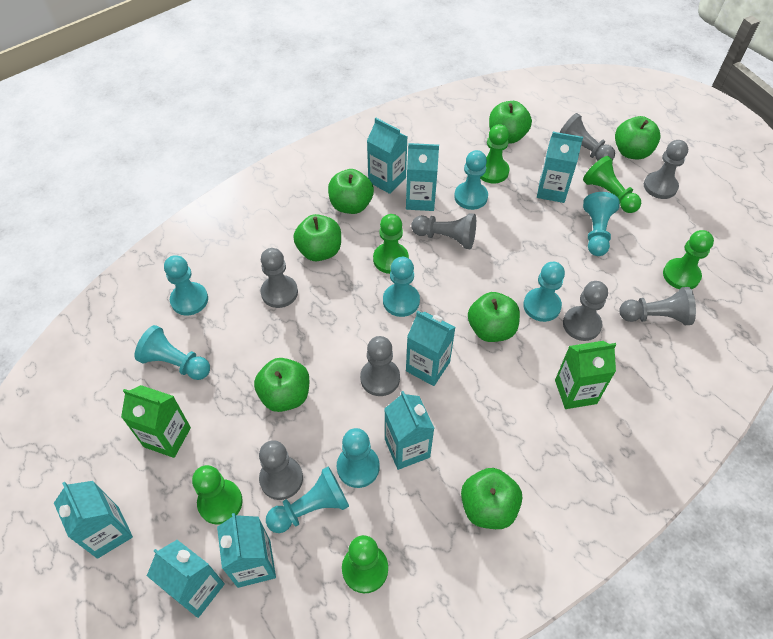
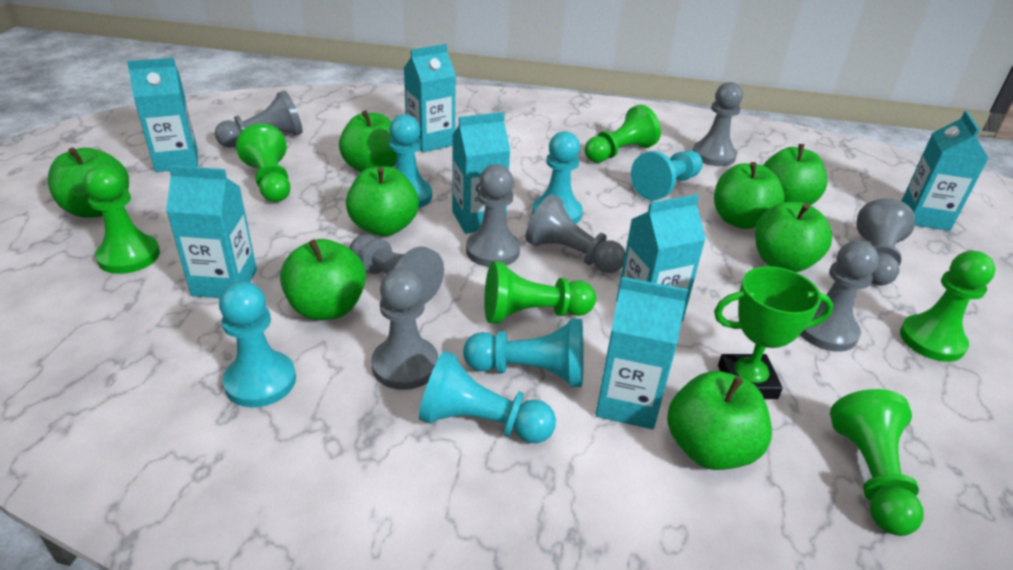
green apple: 7 -> 8
green carton: 2 -> 0
green trophy: 0 -> 1
turquoise carton: 8 -> 7
turquoise pawn: 8 -> 6

